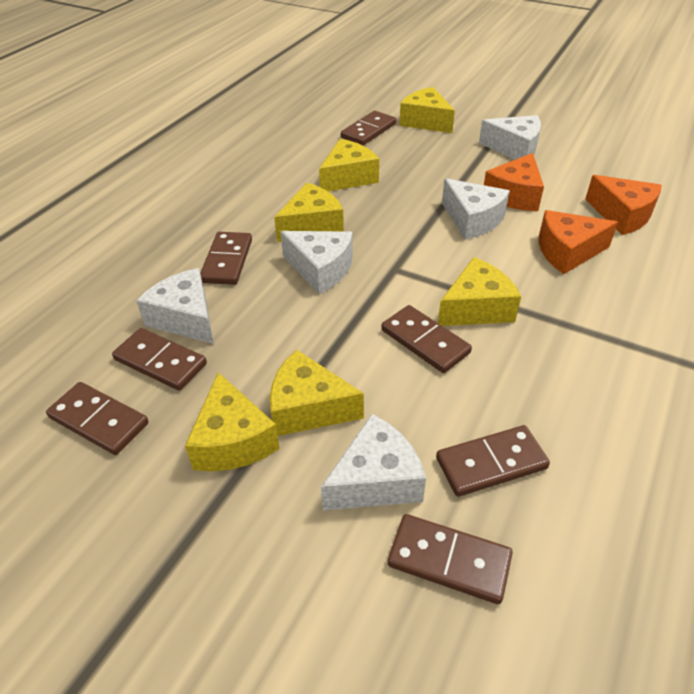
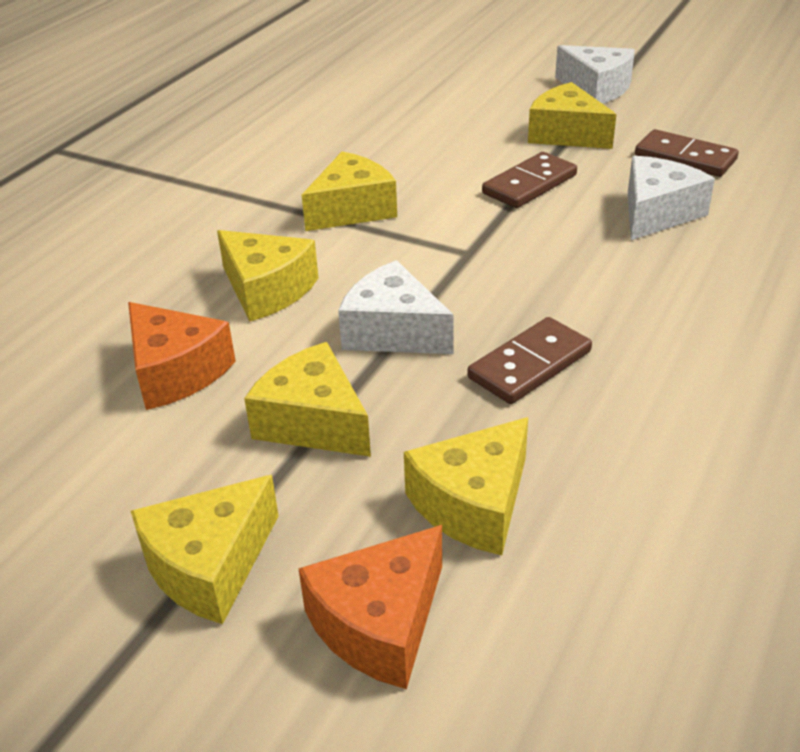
brown domino: 7 -> 3
orange cheese: 3 -> 2
white cheese: 5 -> 3

